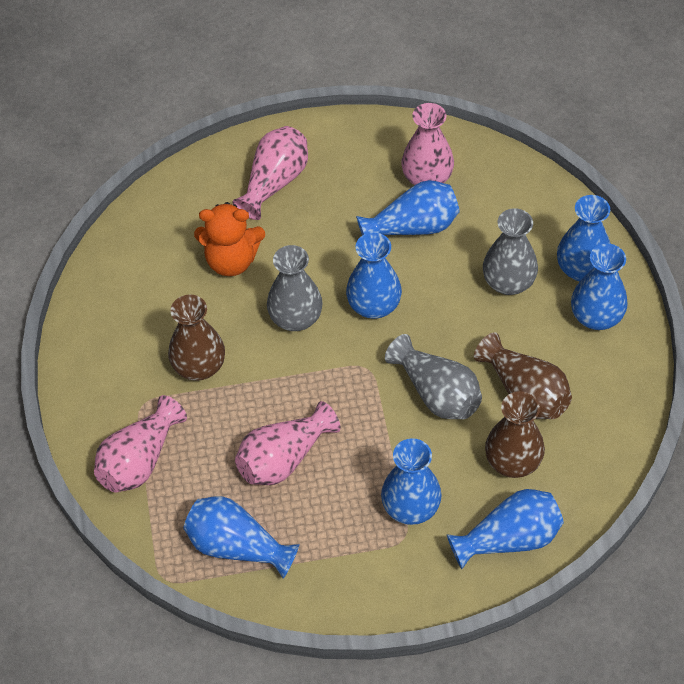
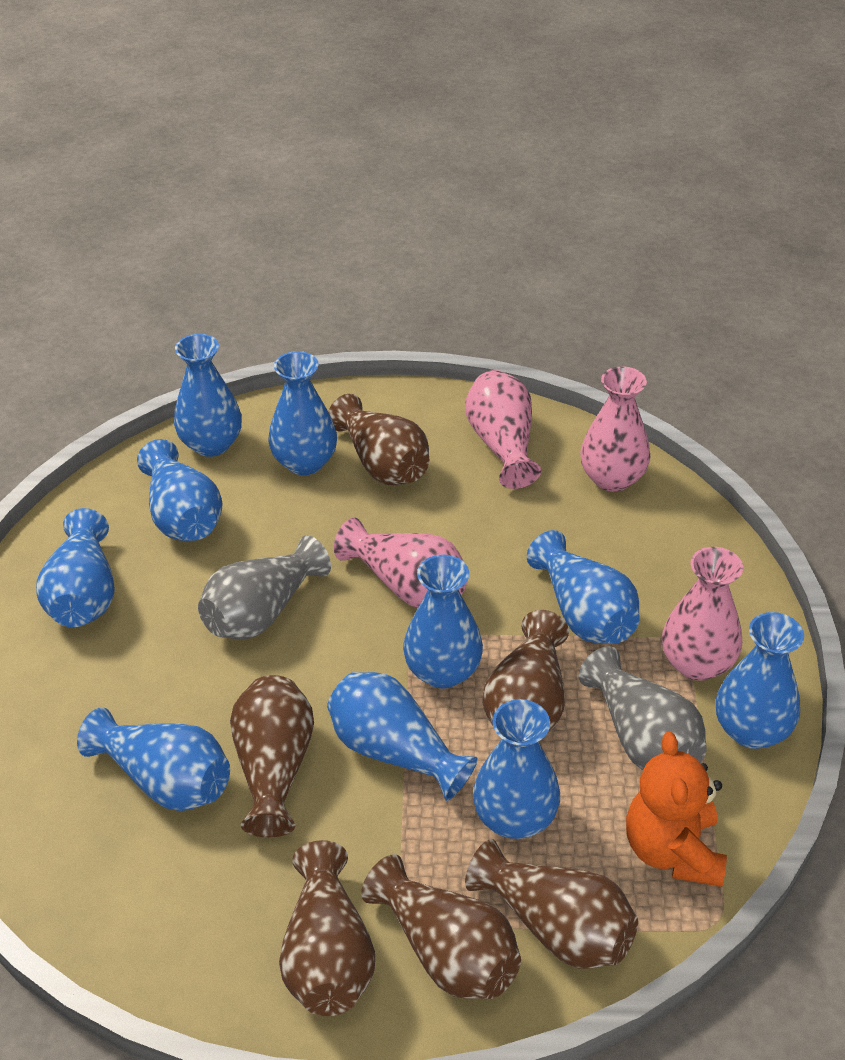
blue vase: 7 -> 10
brown vase: 3 -> 6
grey vase: 3 -> 2

